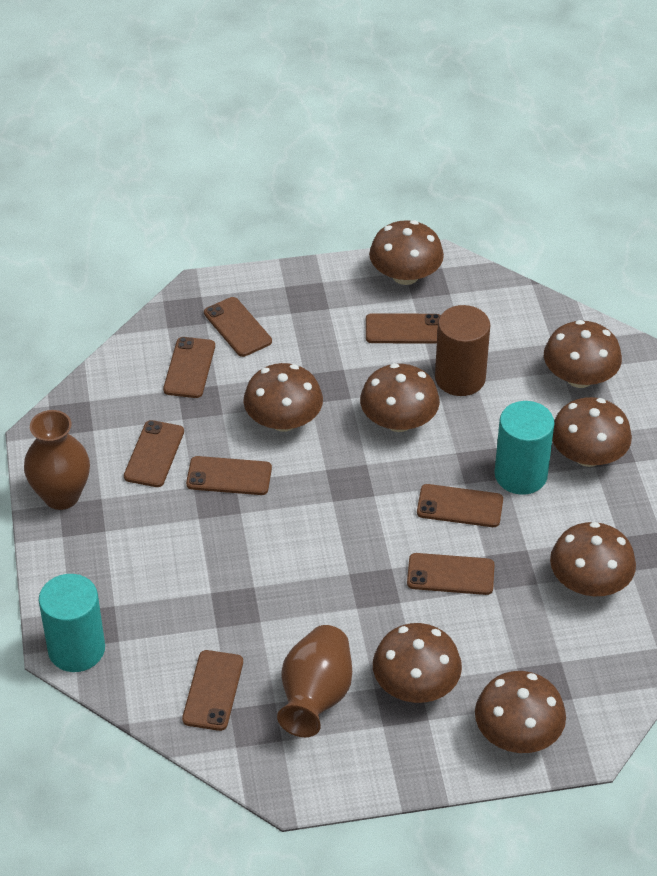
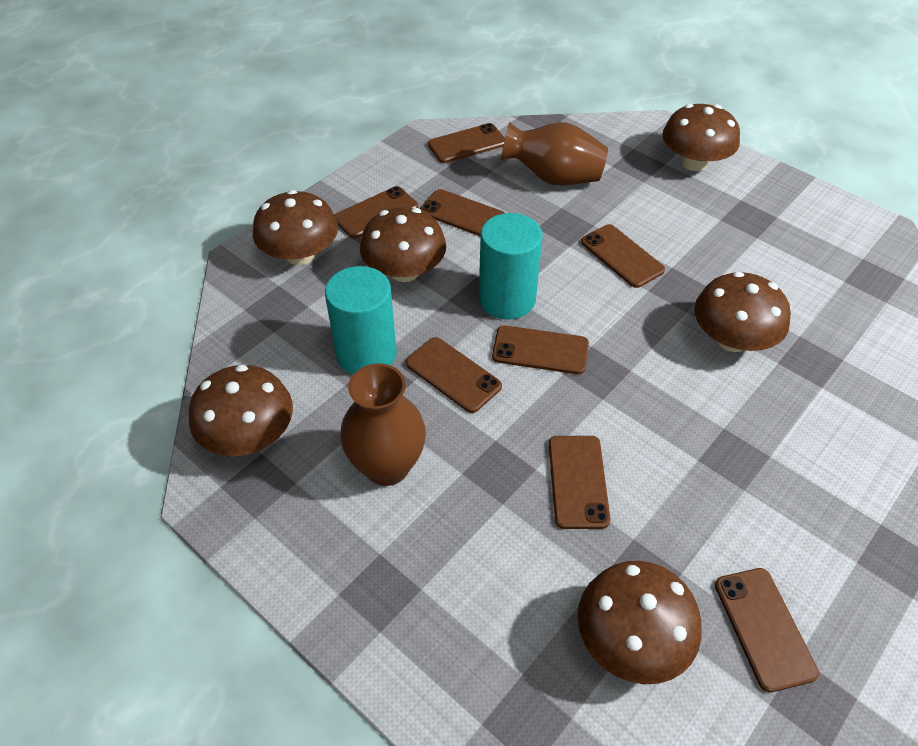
brown cylinder: 1 -> 0
brown mushroom: 8 -> 6

